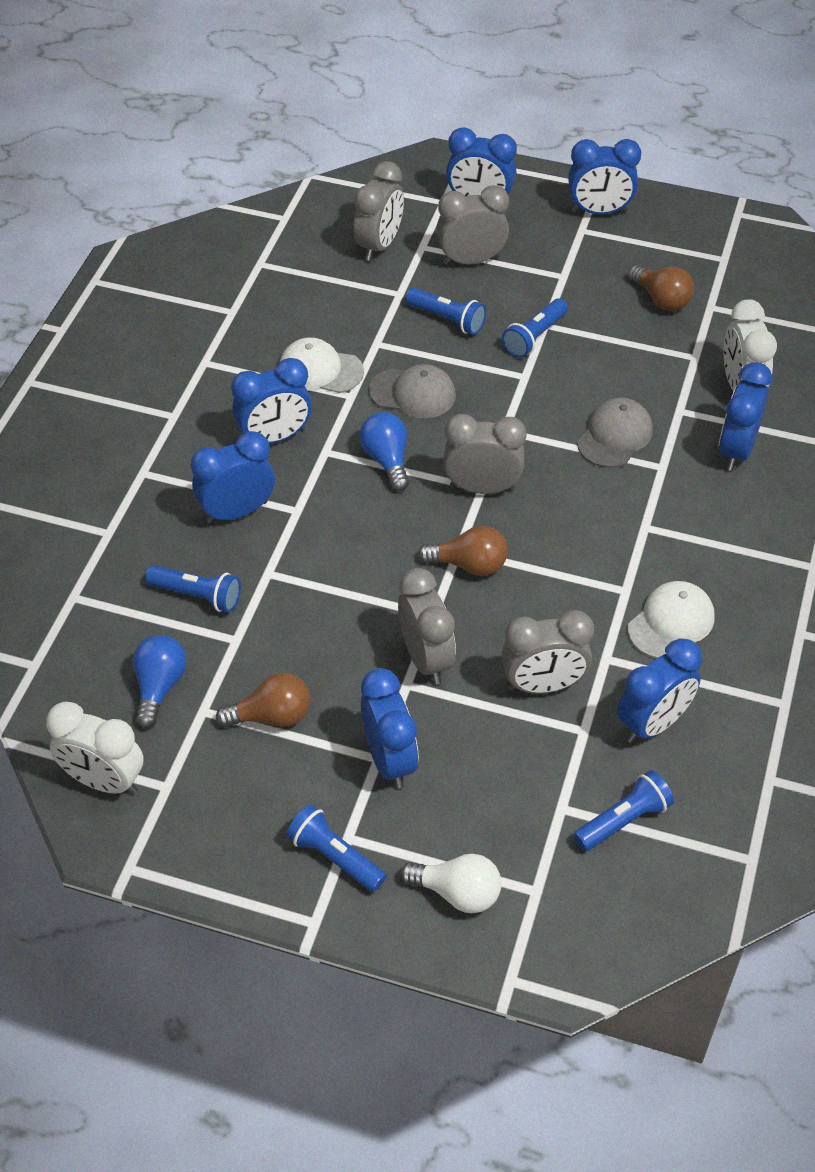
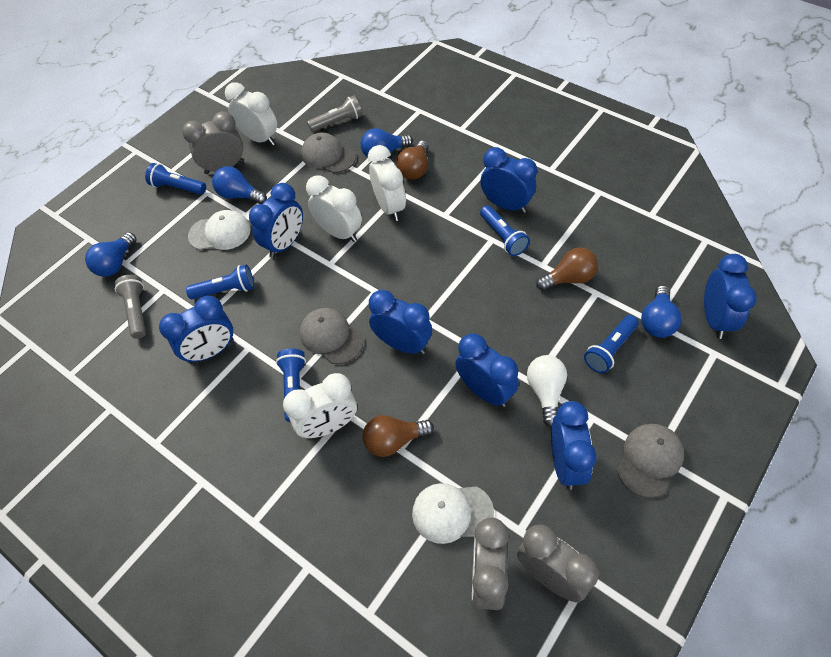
blue light bulb: 2 -> 4
grey cap: 2 -> 3
grey clock: 5 -> 3
grey flashlight: 0 -> 2
white clock: 2 -> 4

